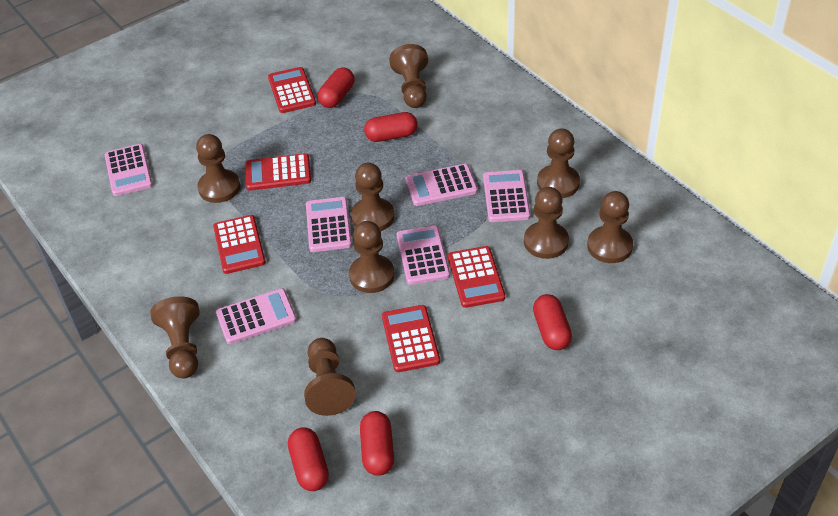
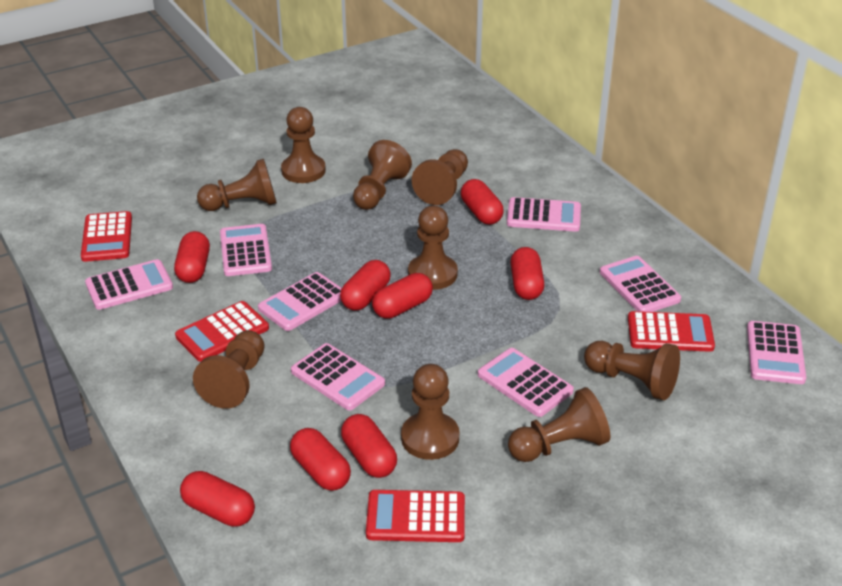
pink calculator: 6 -> 8
red calculator: 5 -> 4
red capsule: 5 -> 8

